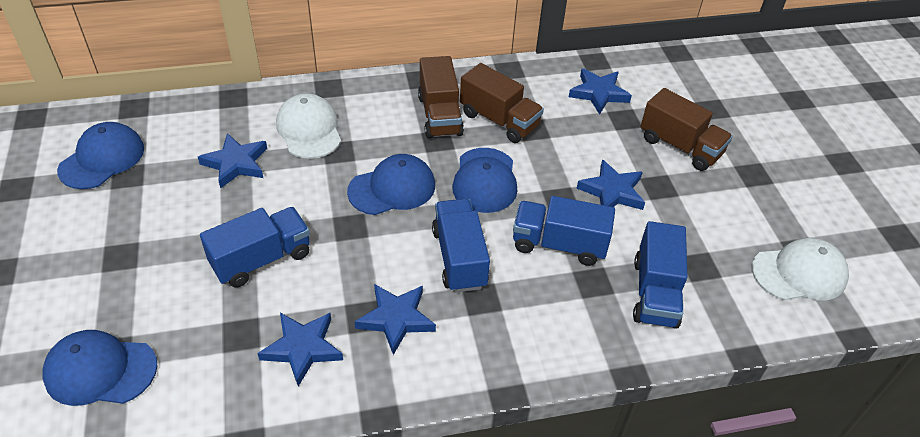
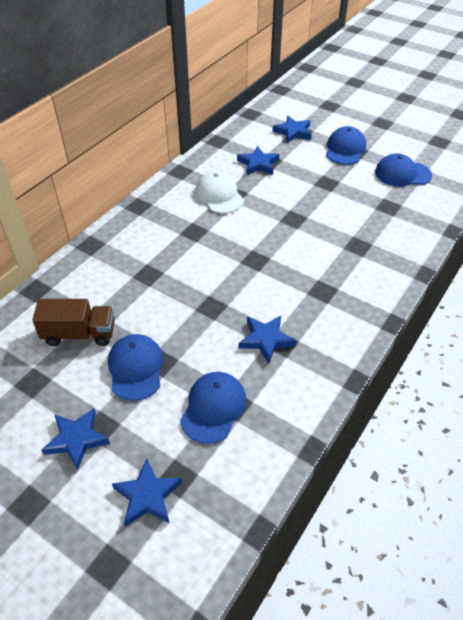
blue truck: 4 -> 0
brown truck: 3 -> 1
white cap: 2 -> 1

